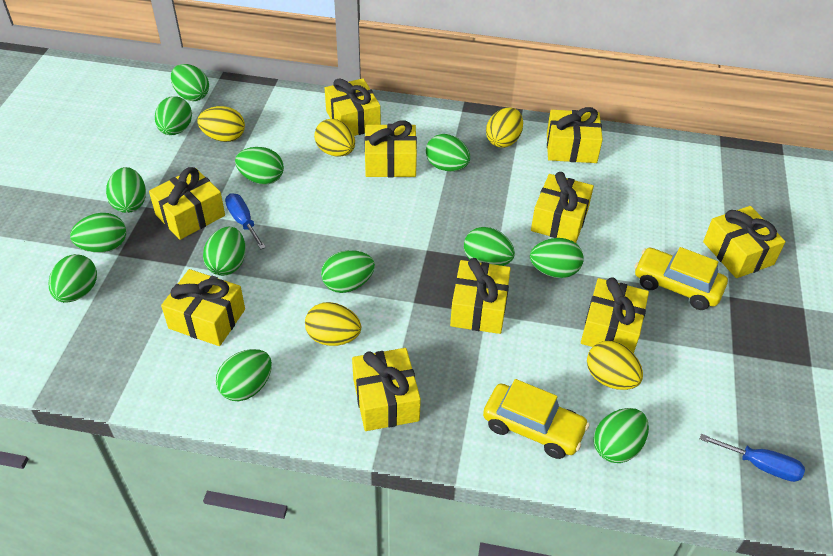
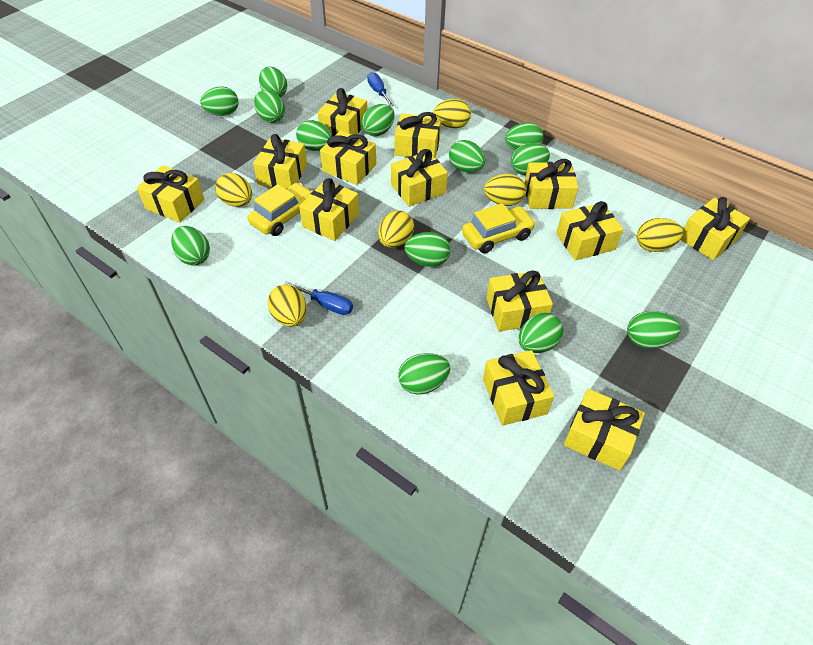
yellow egg: 5 -> 6
yellow gift: 10 -> 13

